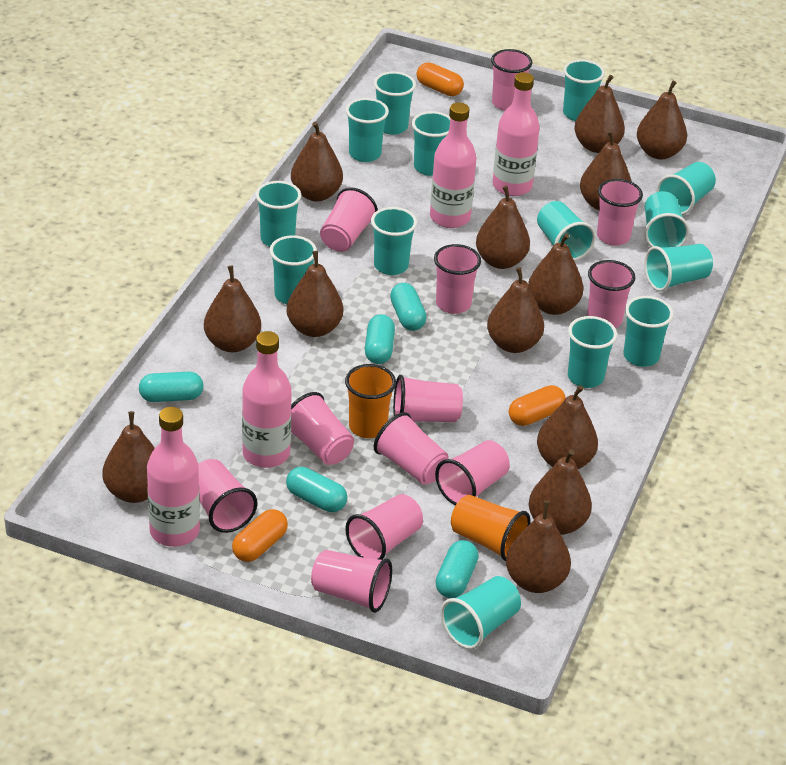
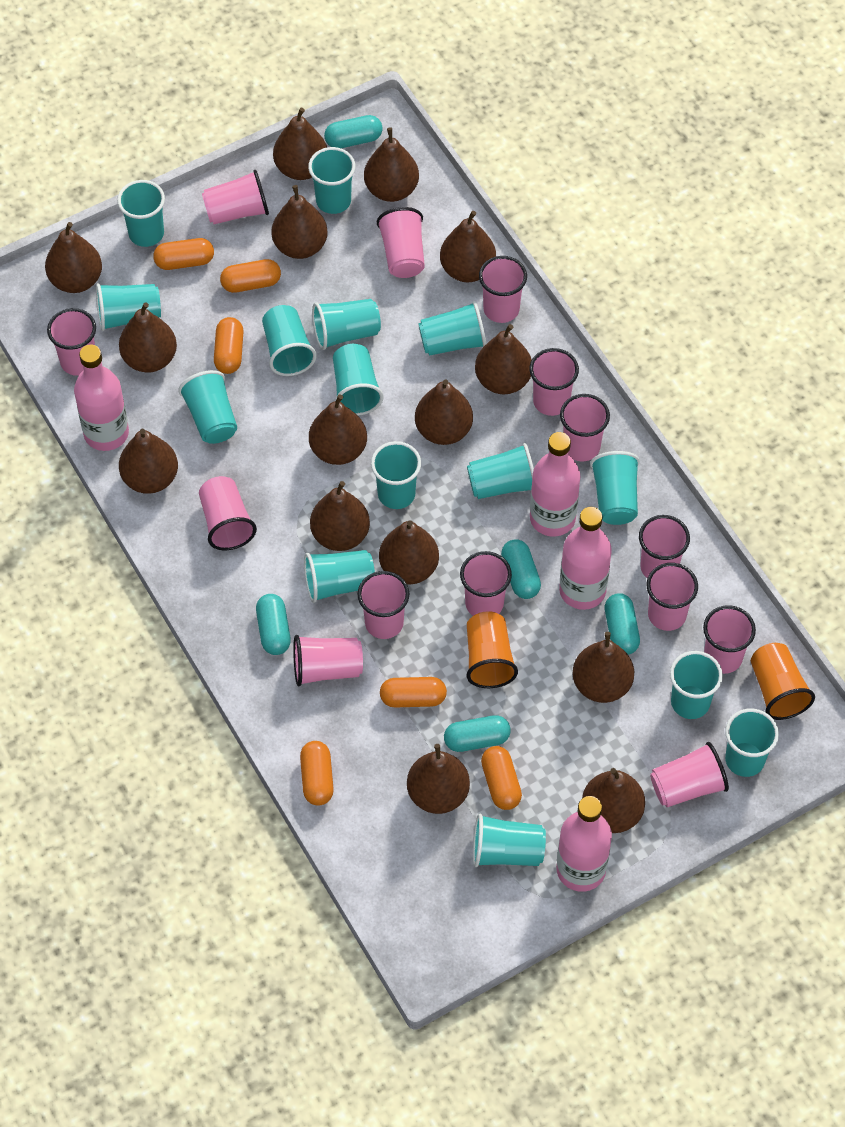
brown pear: 13 -> 15
orange capsule: 3 -> 6
pink cup: 12 -> 14
turquoise cup: 14 -> 15

